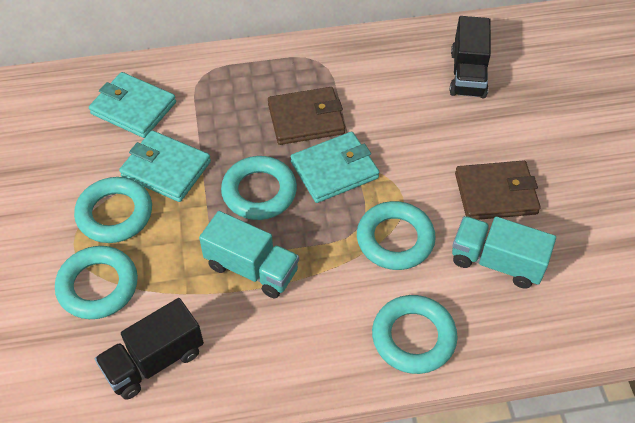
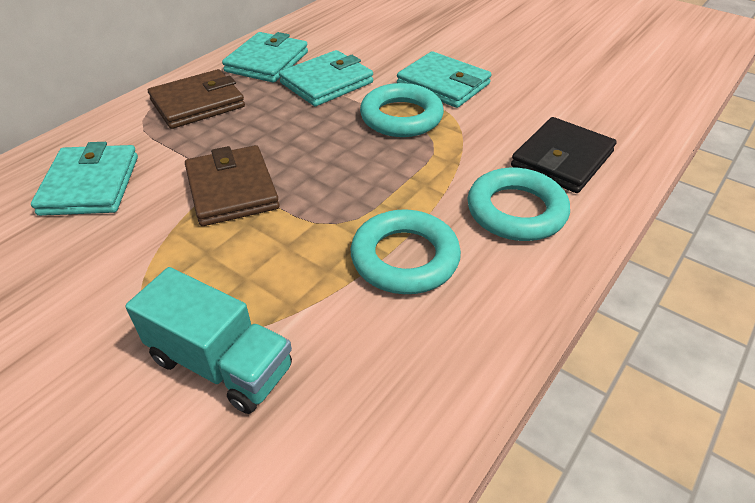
black truck: 2 -> 0
black wallet: 0 -> 1
turquoise ring: 5 -> 3
turquoise truck: 2 -> 1
turquoise wallet: 3 -> 4

